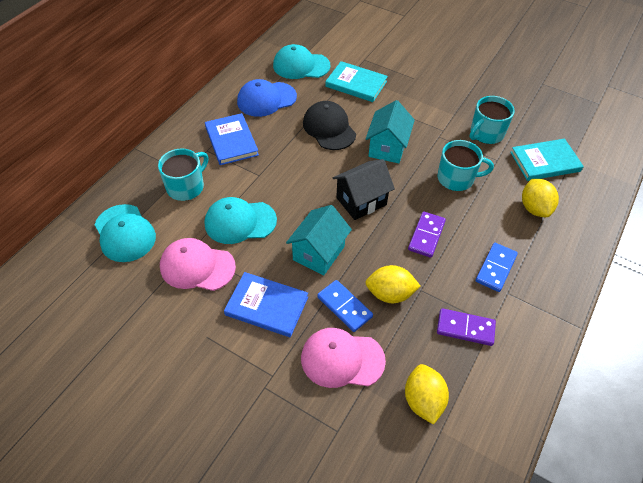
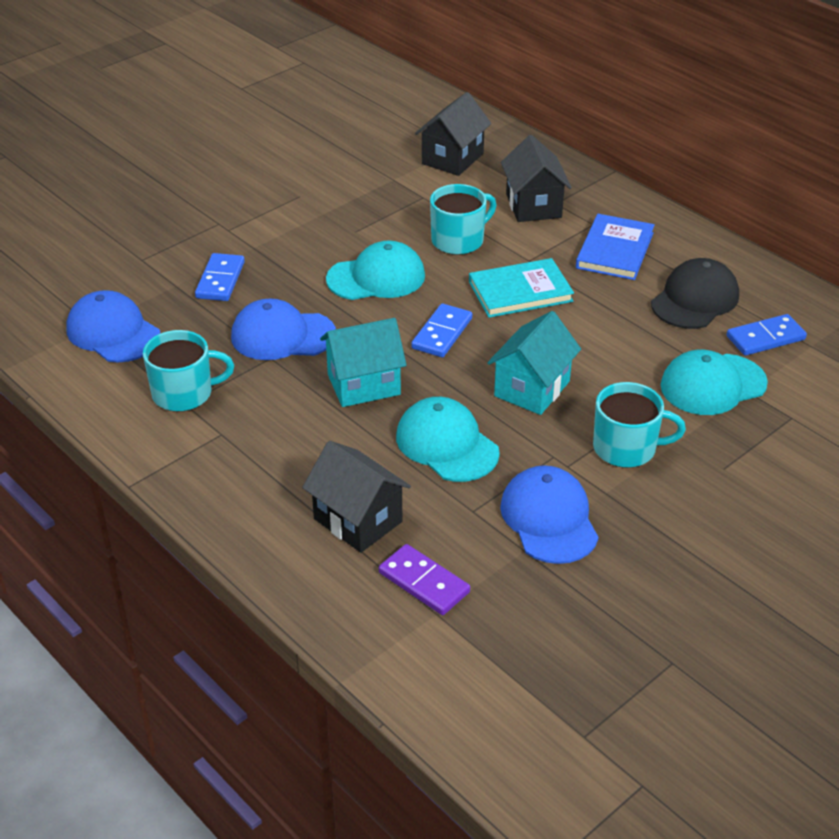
black house: 1 -> 3
blue book: 2 -> 1
blue cap: 1 -> 3
blue domino: 2 -> 3
pink cap: 2 -> 0
purple domino: 2 -> 1
turquoise book: 2 -> 1
yellow lemon: 3 -> 0

